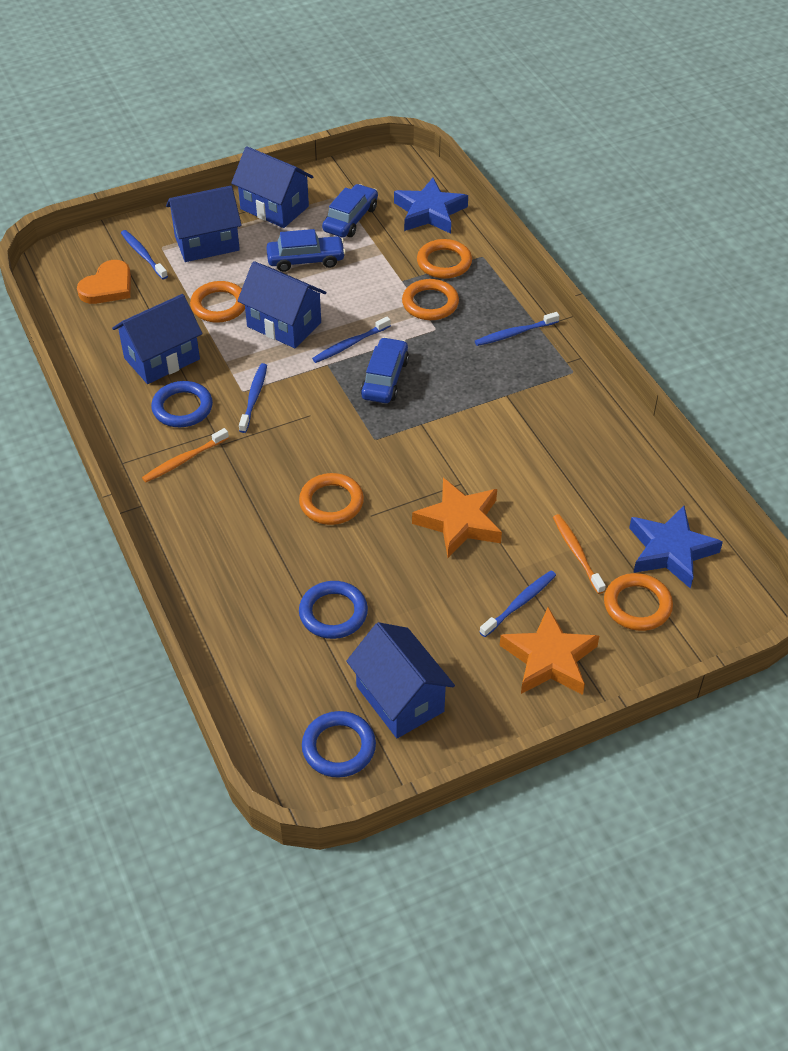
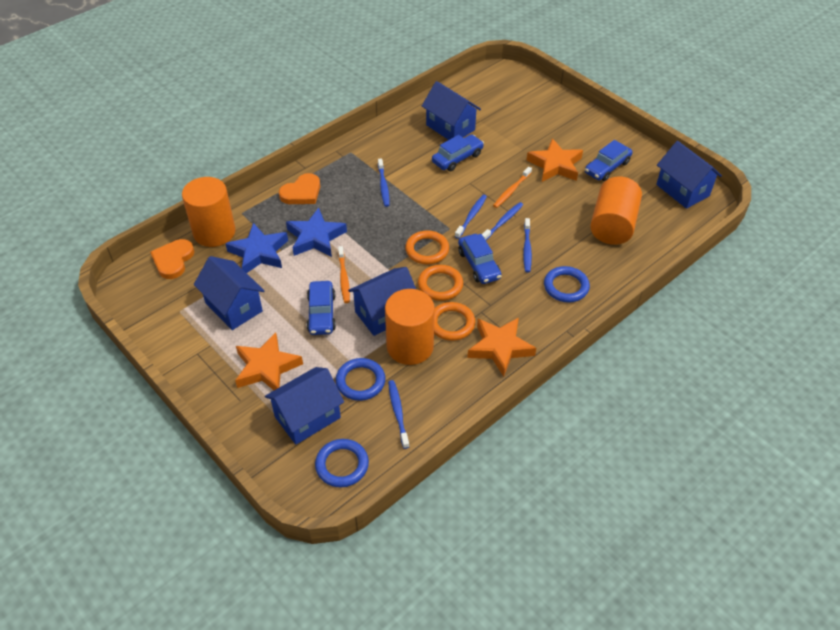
blue car: 3 -> 4
orange cylinder: 0 -> 3
orange heart: 1 -> 2
orange ring: 5 -> 3
orange star: 2 -> 3

